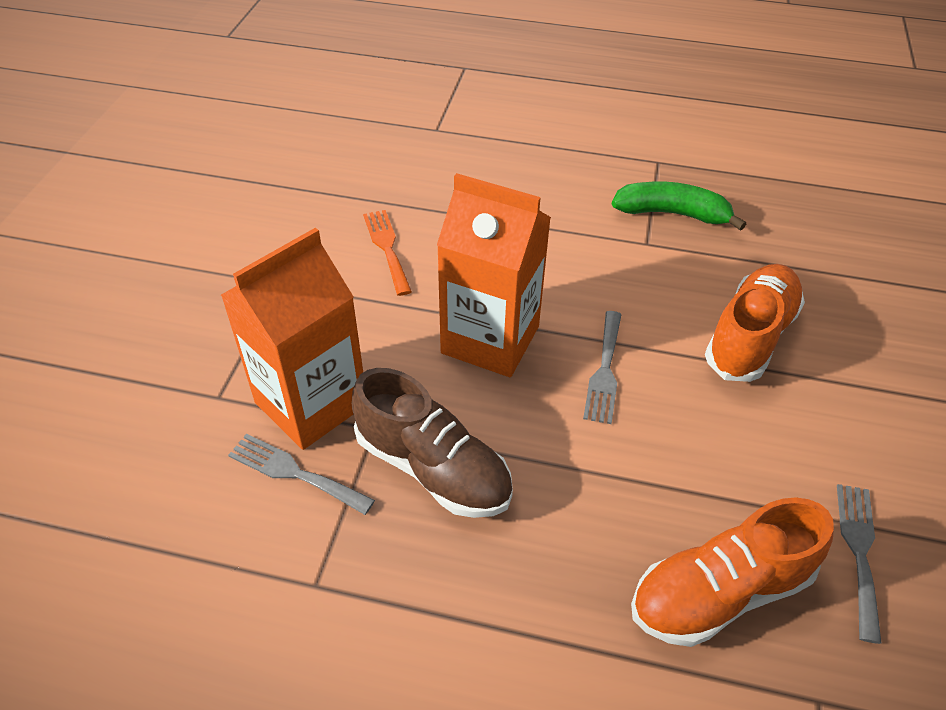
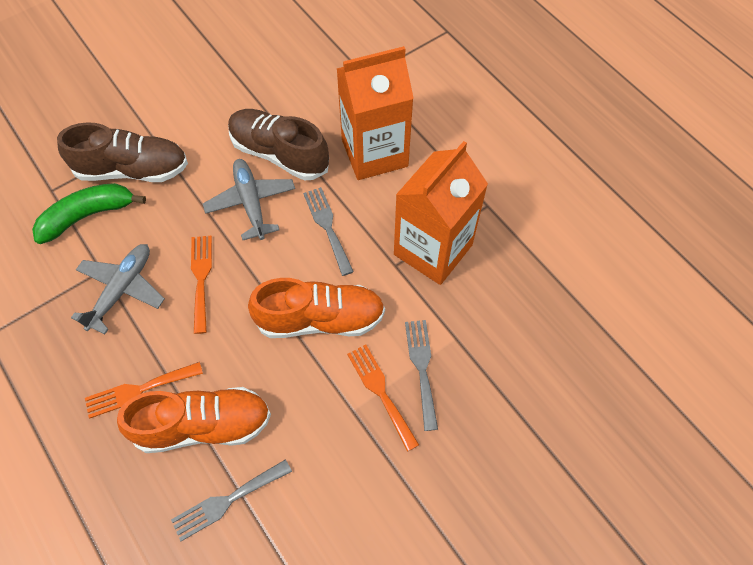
brown shoe: 1 -> 2
grey plane: 0 -> 2
orange fork: 1 -> 3

